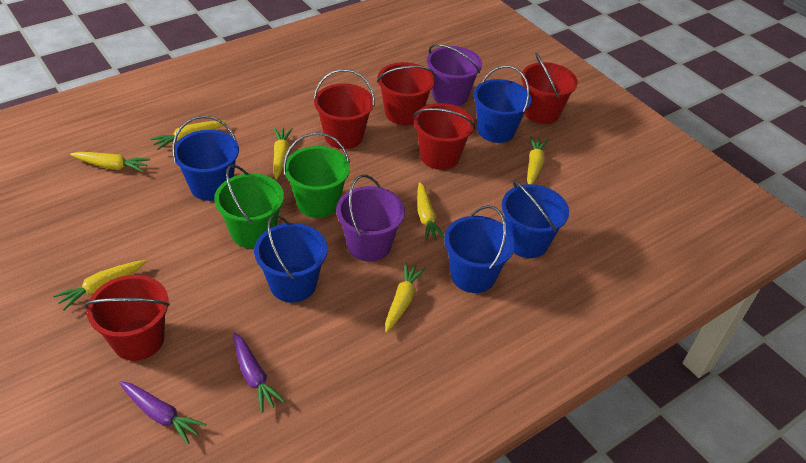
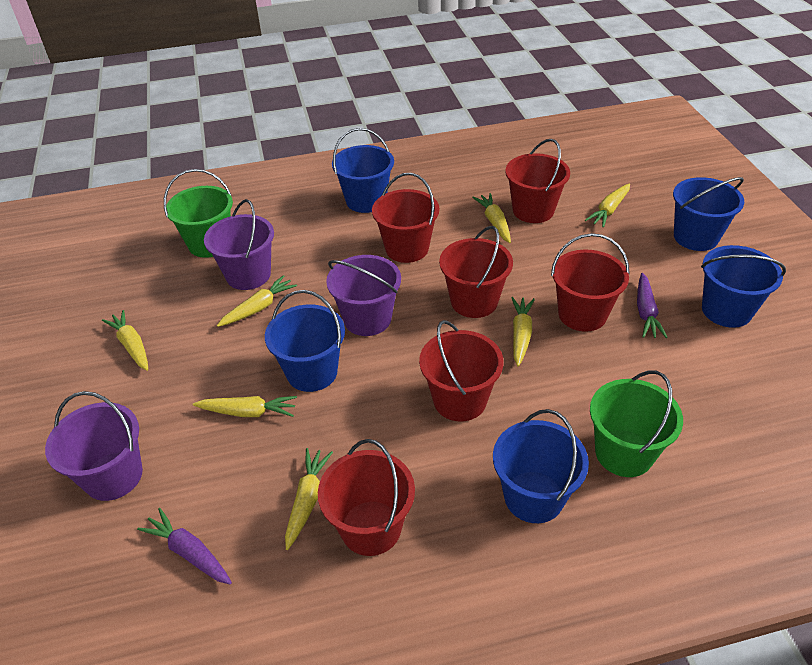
purple bucket: 2 -> 3
red bucket: 5 -> 6

